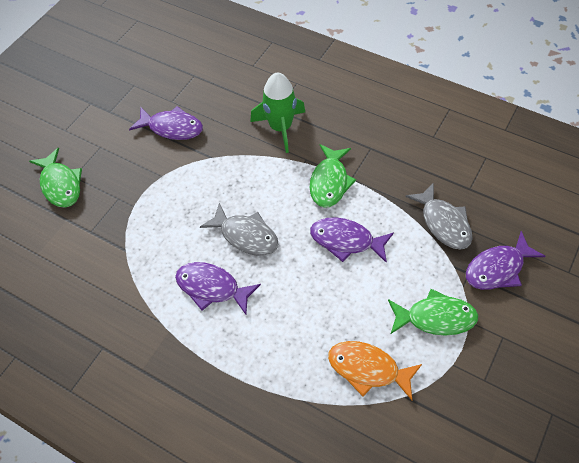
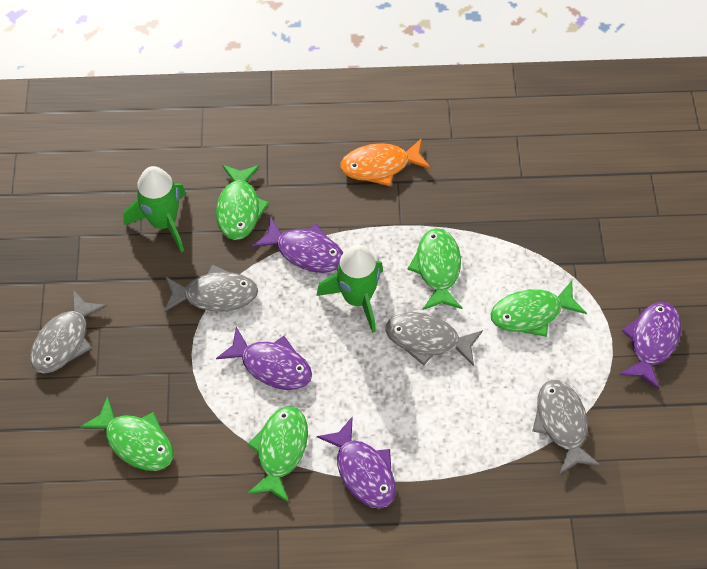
green fish: 3 -> 5
green rocket: 1 -> 2
grey fish: 2 -> 4

